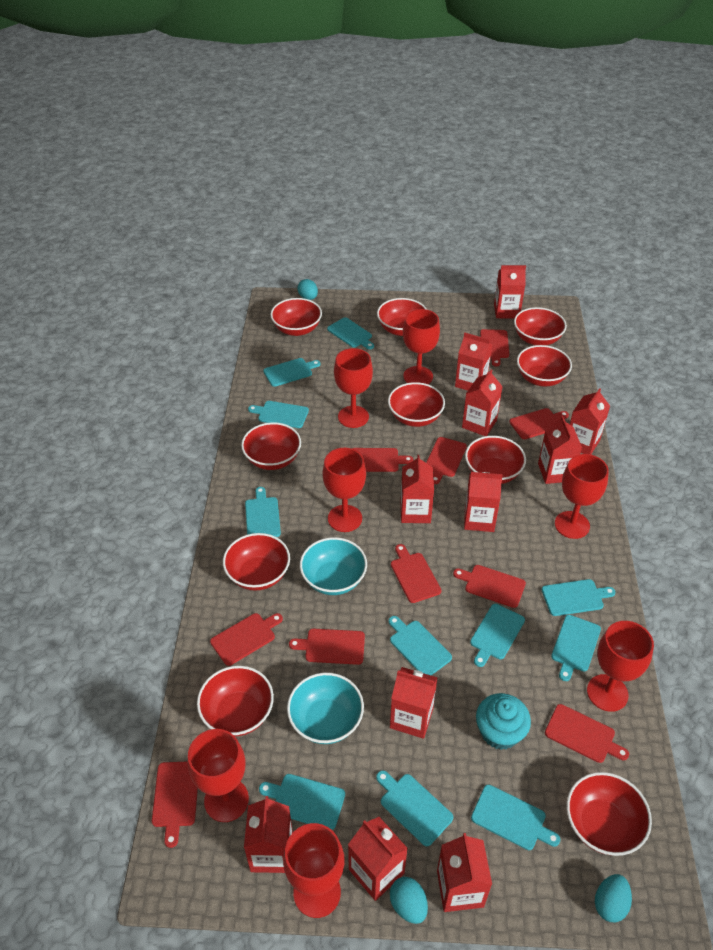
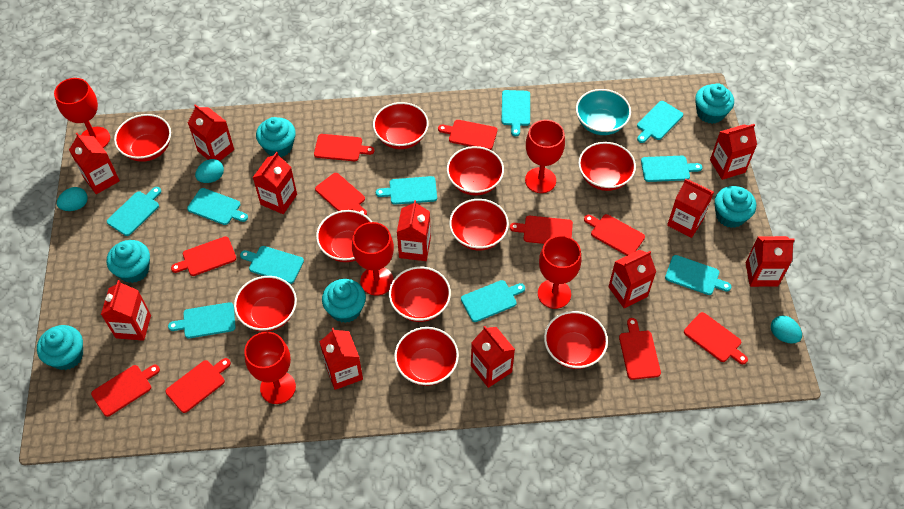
red goblet: 7 -> 5
turquoise bowl: 2 -> 1
turquoise cupcake: 1 -> 6
turquoise cutting board: 11 -> 10

